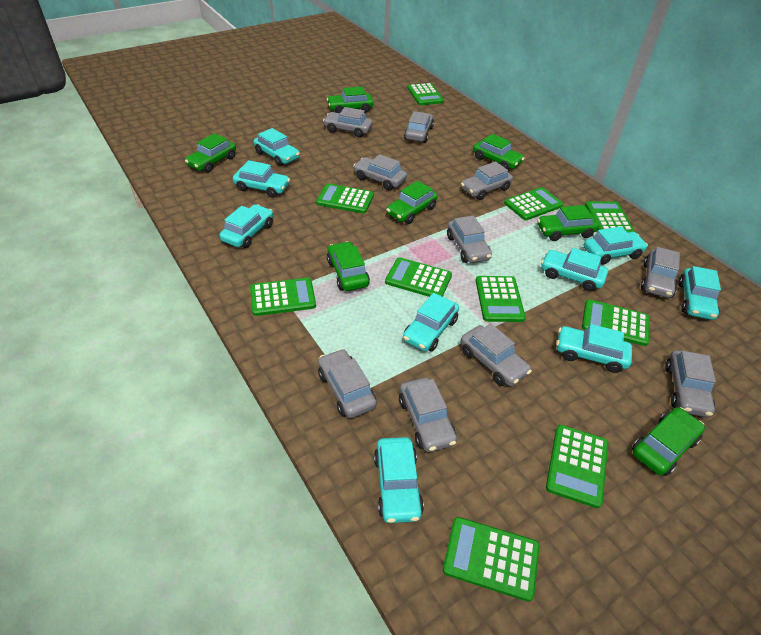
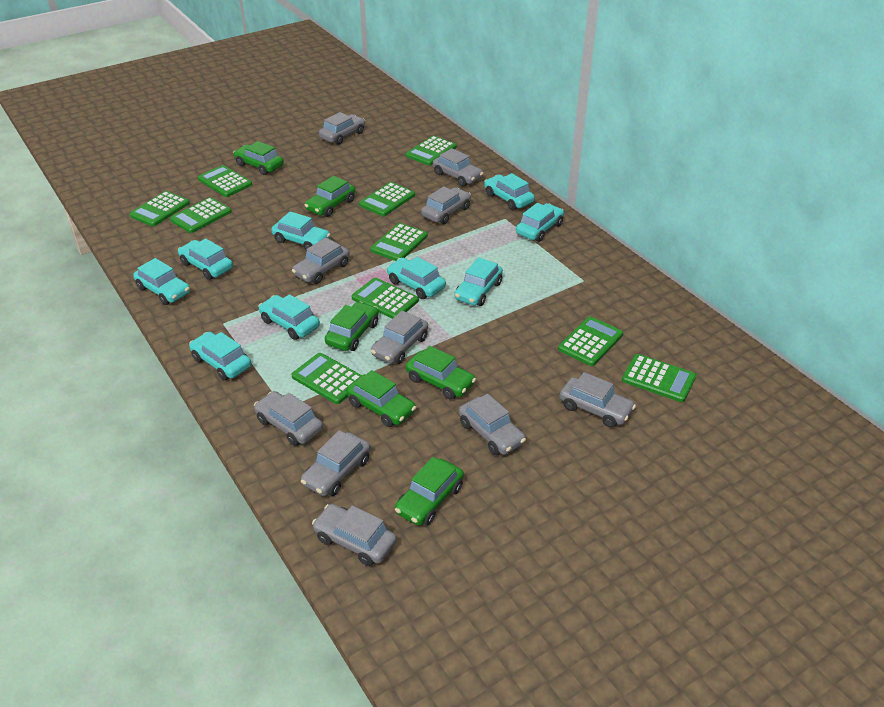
green car: 7 -> 6

